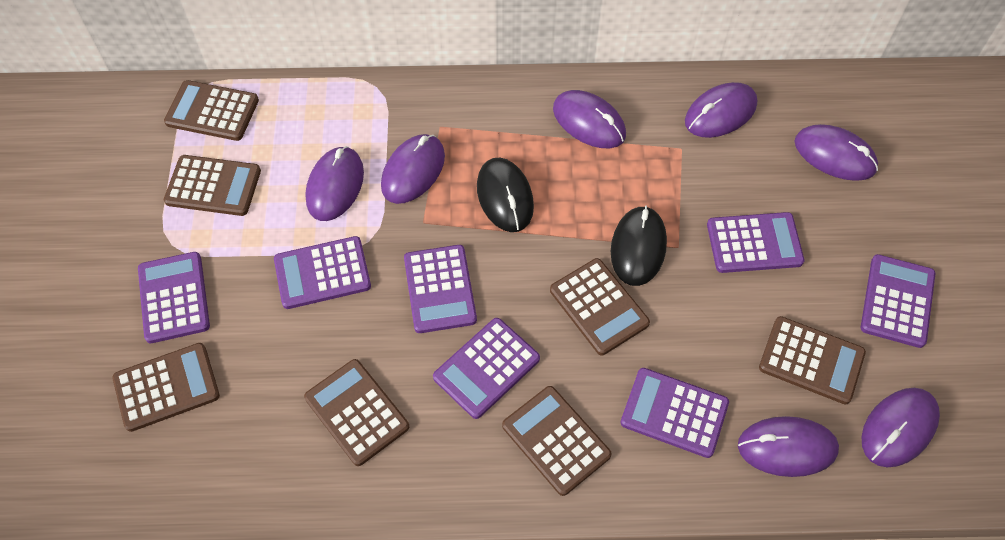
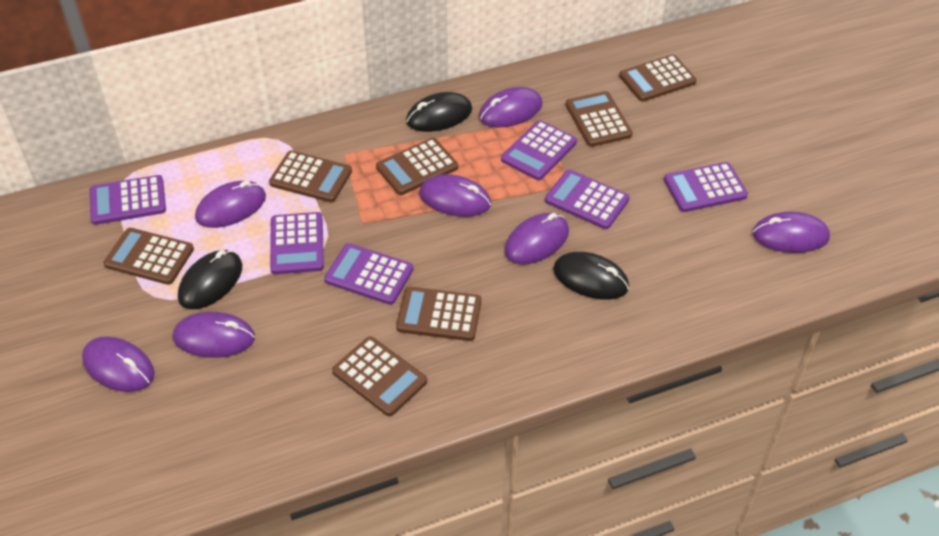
black mouse: 2 -> 3
purple calculator: 7 -> 6

